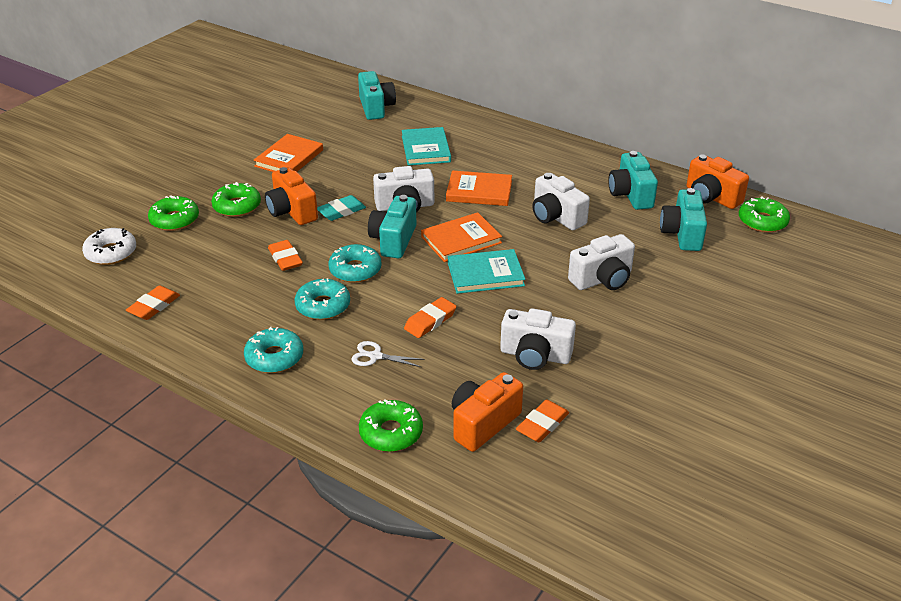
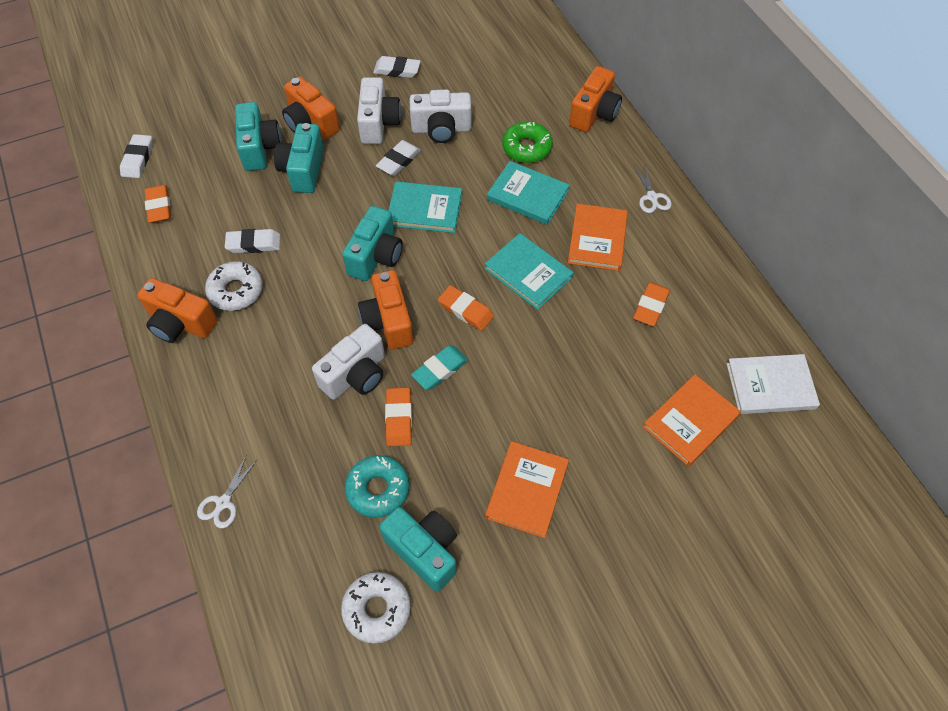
green donut: 4 -> 1
orange camera: 3 -> 4
turquoise book: 2 -> 3
turquoise donut: 3 -> 1
white book: 0 -> 1
white camera: 4 -> 3
white donut: 1 -> 2
white eraser: 0 -> 4
white scissors: 1 -> 2

